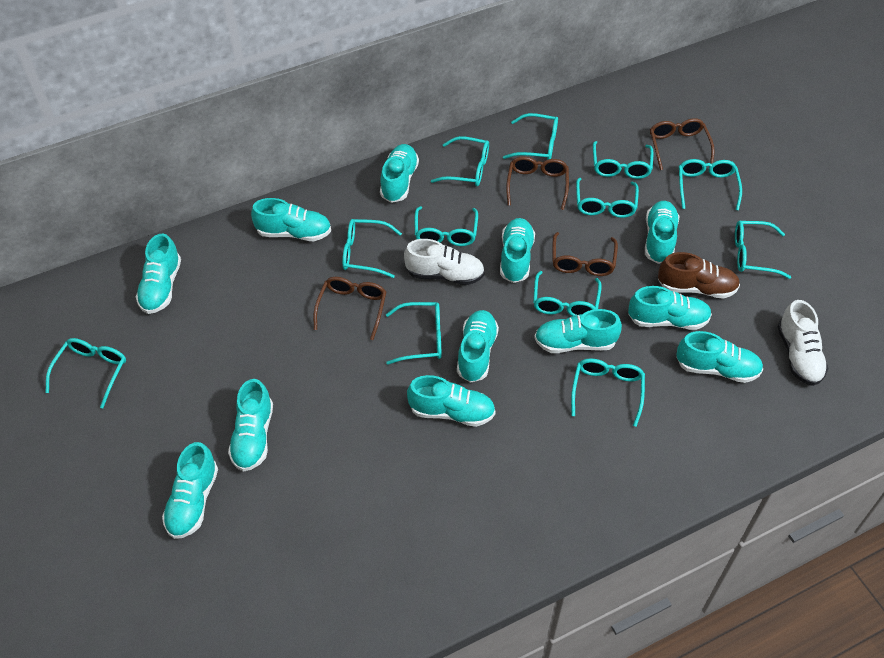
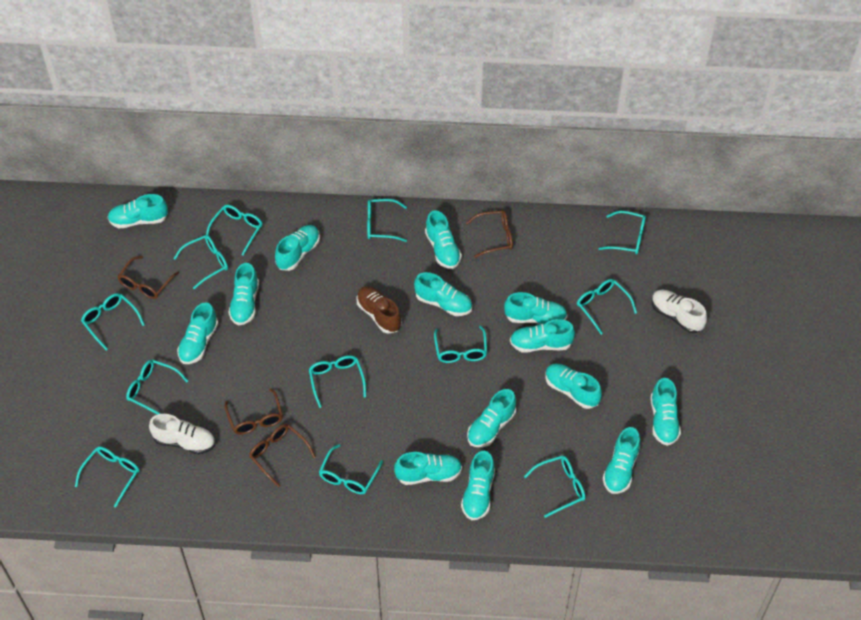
turquoise shoe: 12 -> 14

